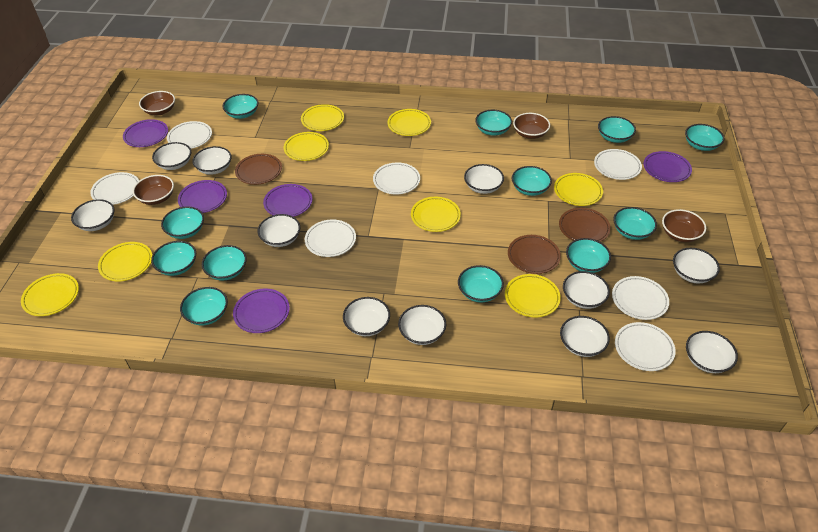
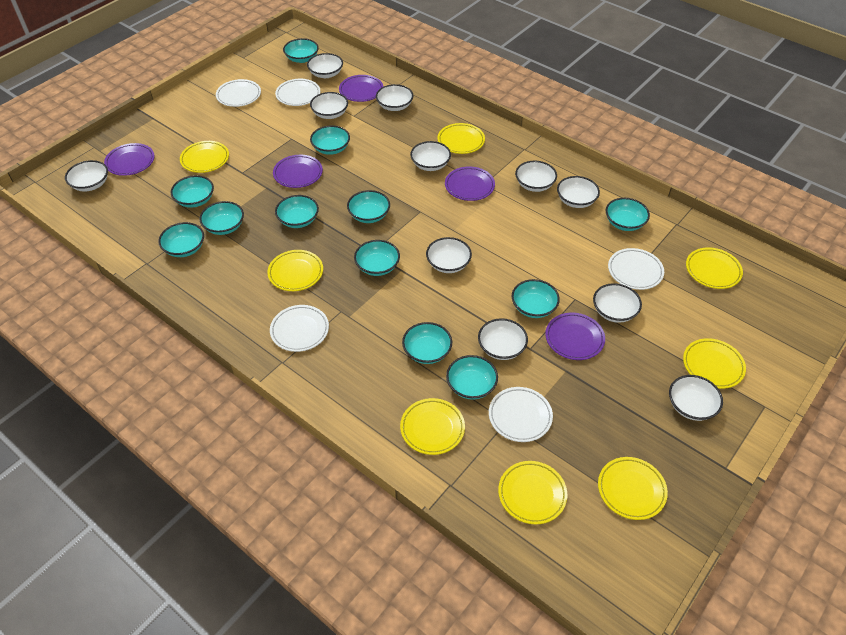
brown bowl: 4 -> 0
brown plate: 3 -> 0
white plate: 7 -> 5

